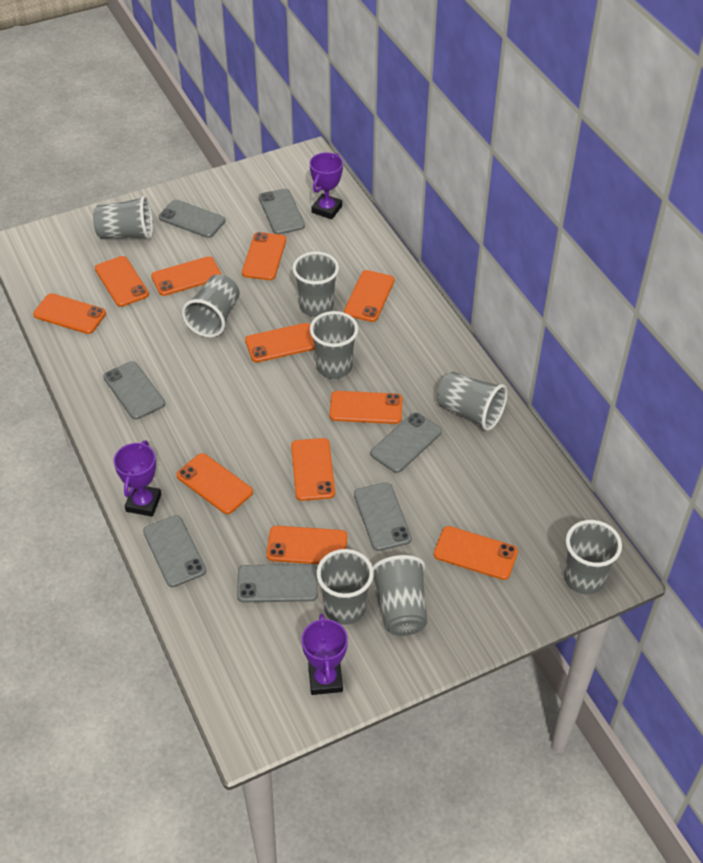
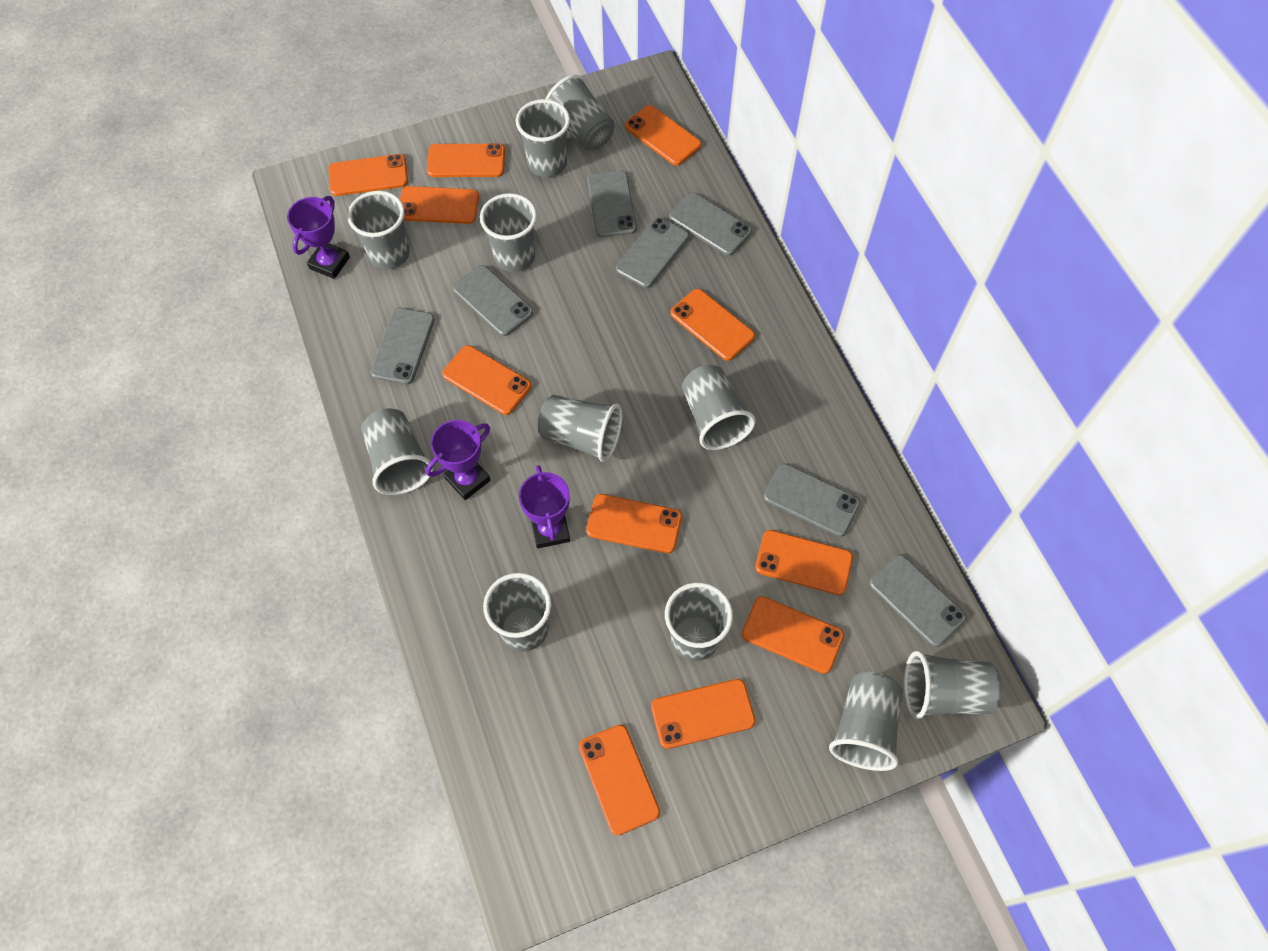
grey cup: 8 -> 11

